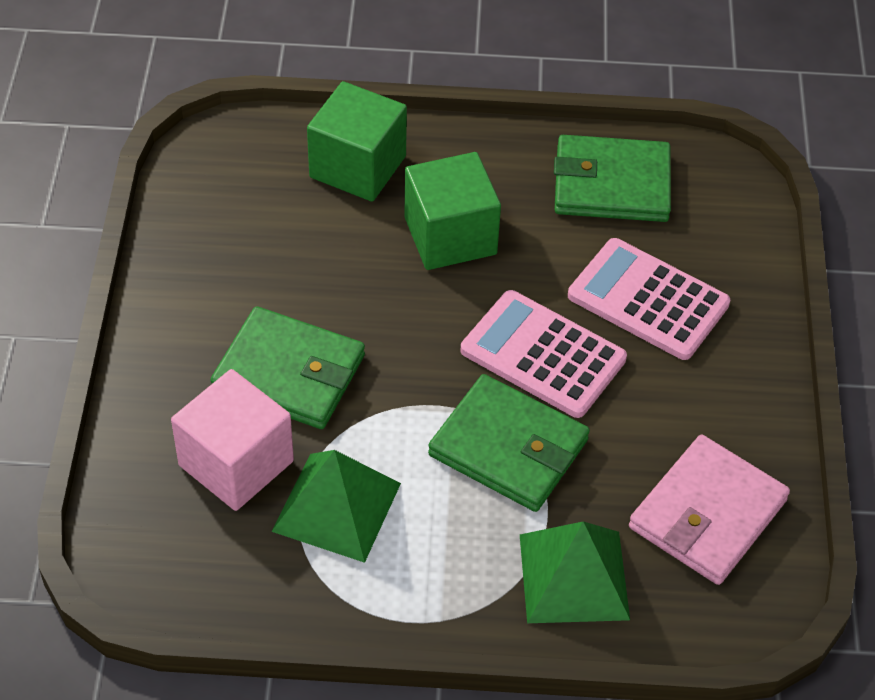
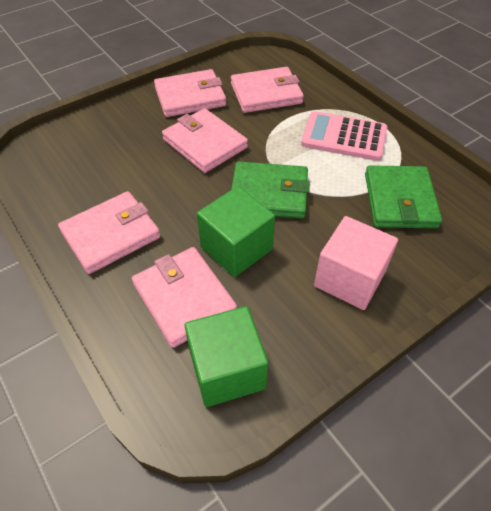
green pyramid: 2 -> 0
green wallet: 3 -> 2
pink calculator: 2 -> 1
pink wallet: 1 -> 5

